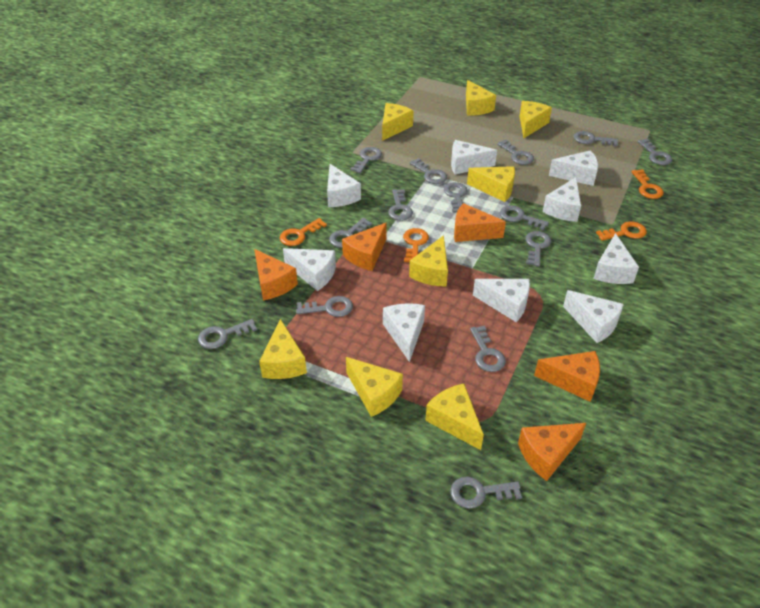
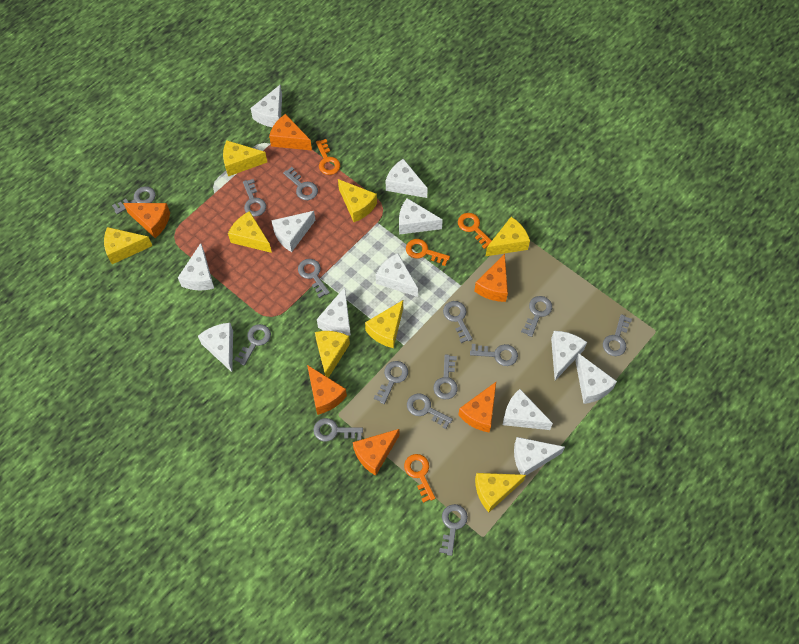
orange cheese: 5 -> 6
white cheese: 9 -> 12

